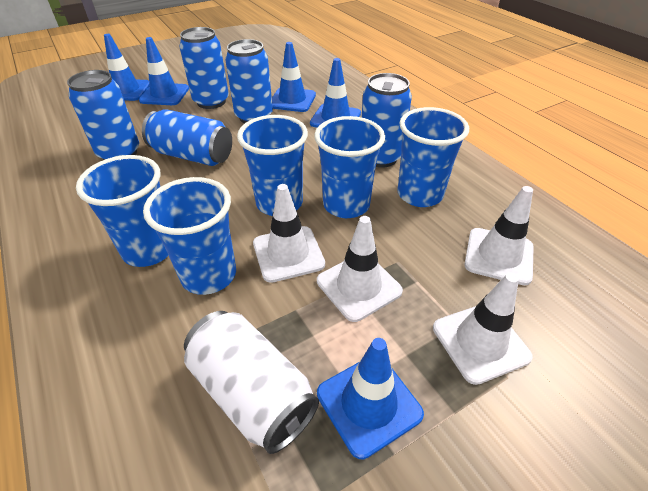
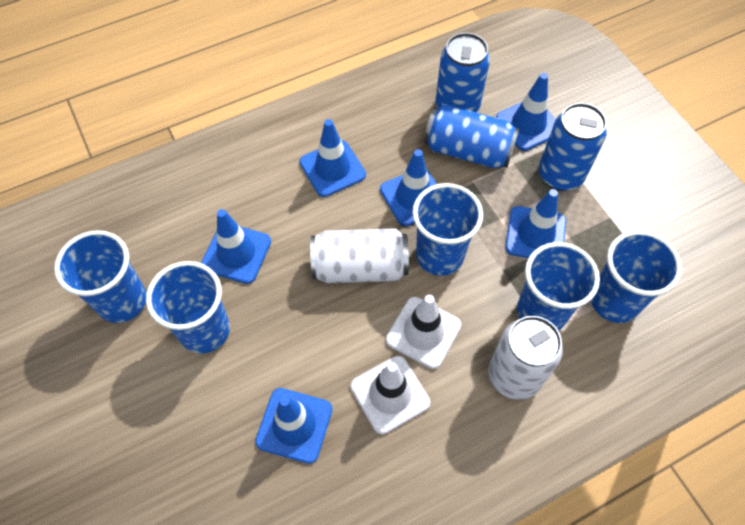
blue can: 5 -> 3
blue traffic cone: 5 -> 6
white can: 1 -> 2
white traffic cone: 4 -> 2

